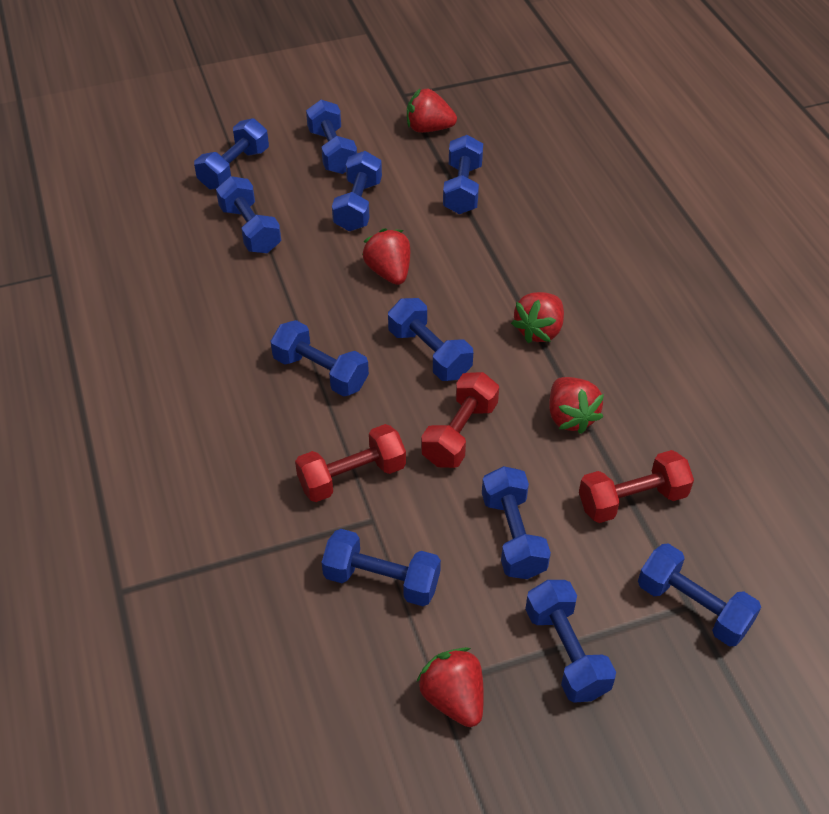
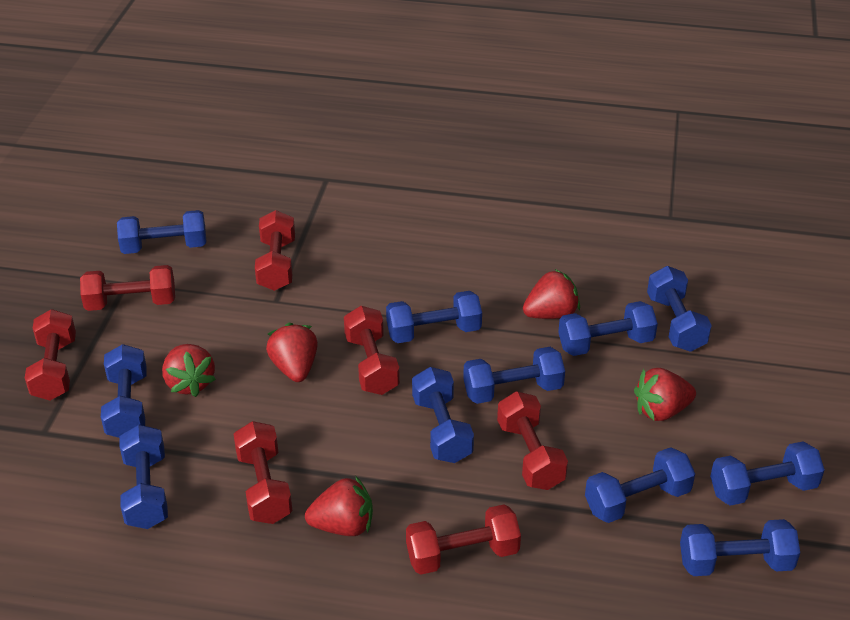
red dumbbell: 3 -> 7

